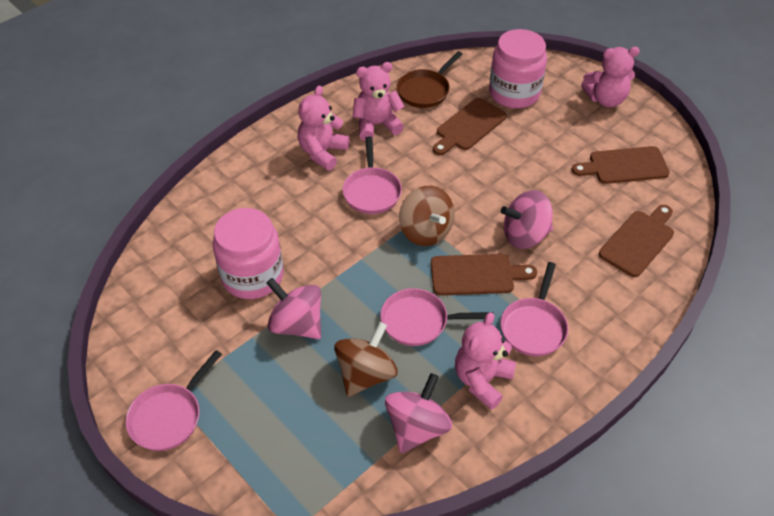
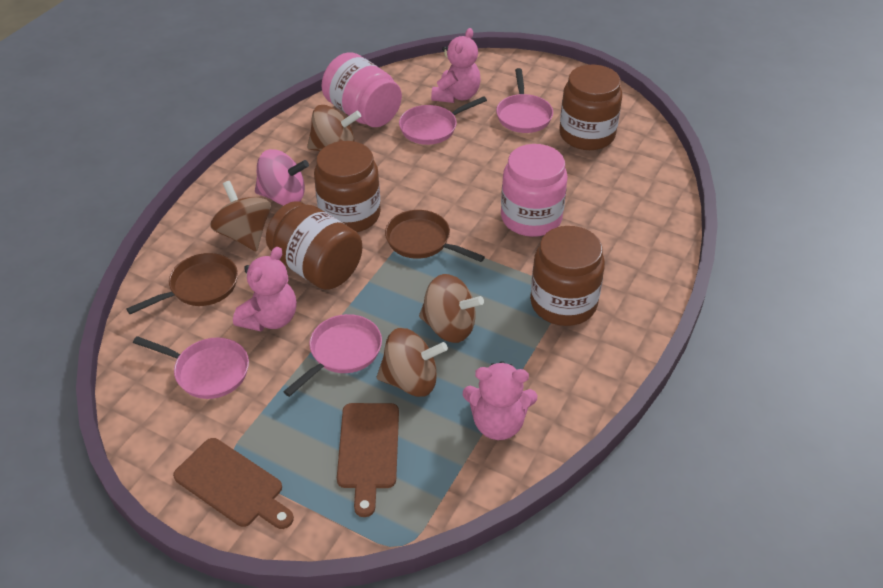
brown cutting board: 4 -> 2
brown jar: 0 -> 4
brown pan: 1 -> 2
brown spinning top: 2 -> 4
pink spinning top: 3 -> 1
pink teddy bear: 4 -> 3

